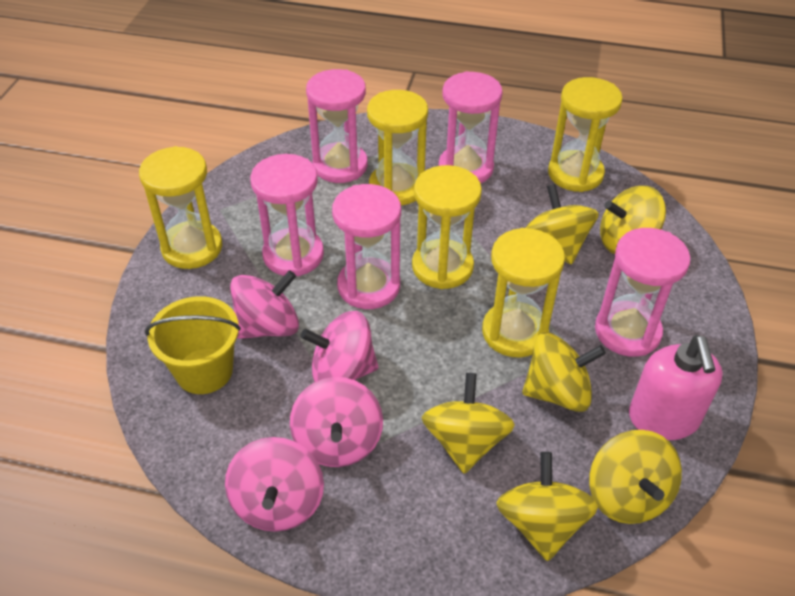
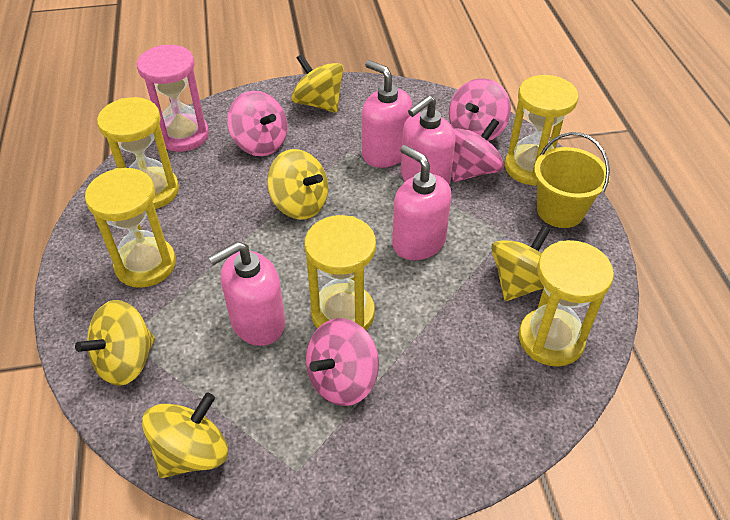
pink hourglass: 5 -> 1
pink soap dispenser: 1 -> 4
yellow spinning top: 6 -> 5

